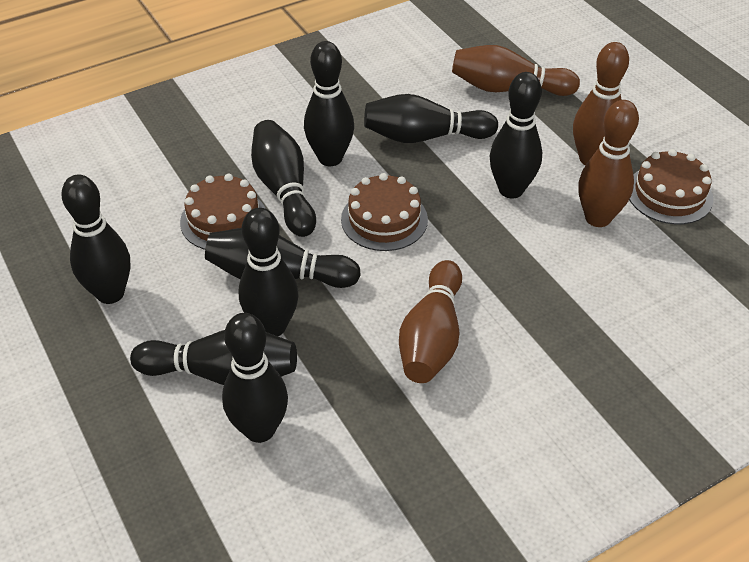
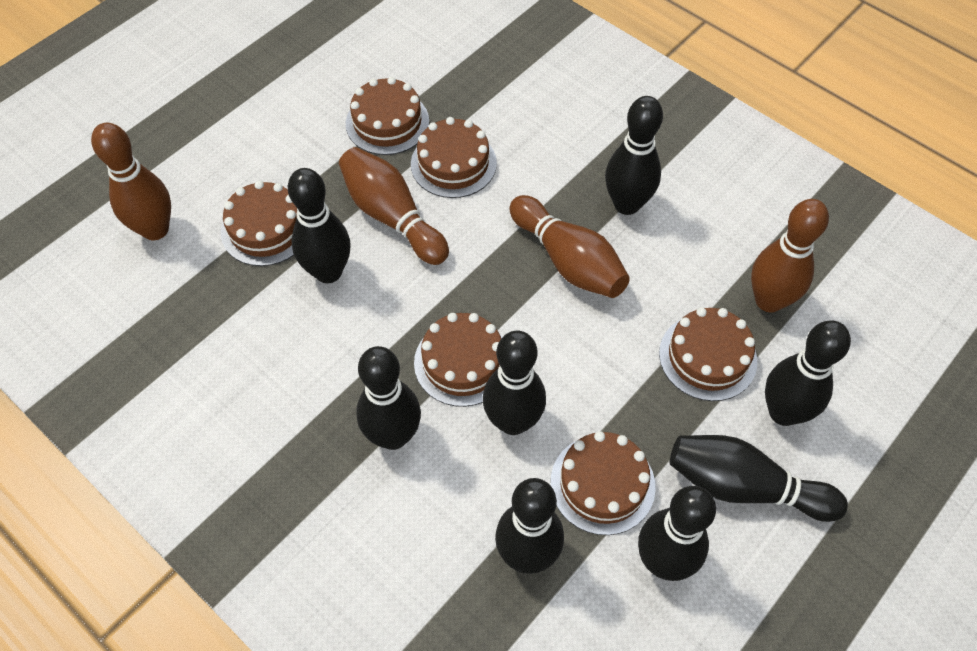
black bowling pin: 9 -> 8
brown cake: 3 -> 6

